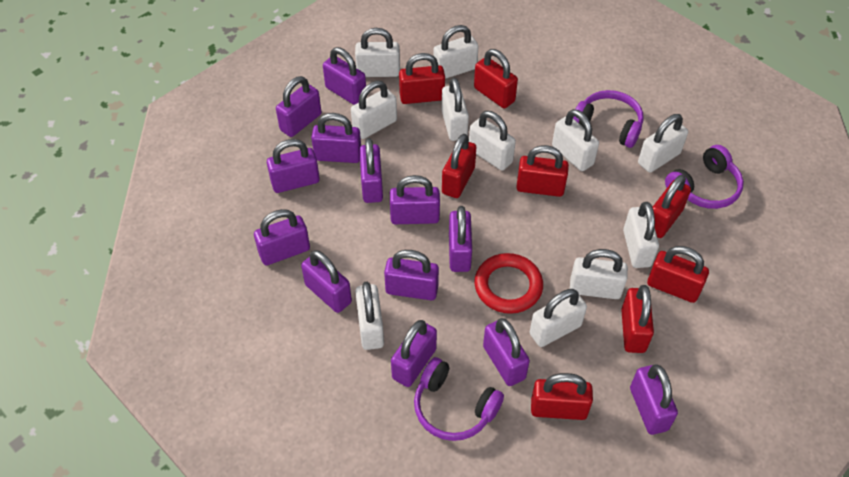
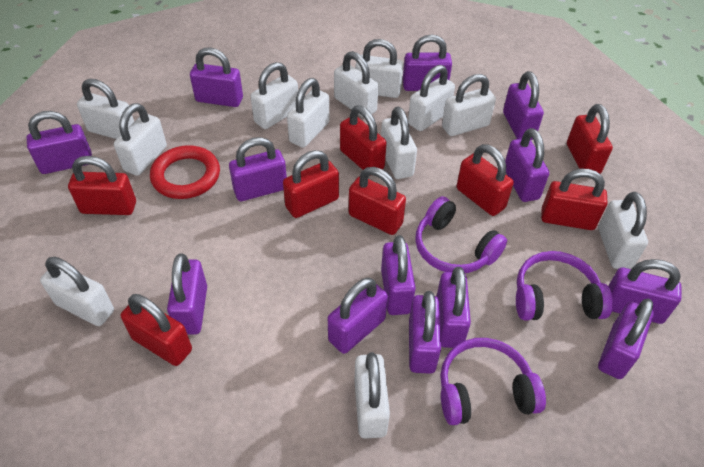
white padlock: 11 -> 12

